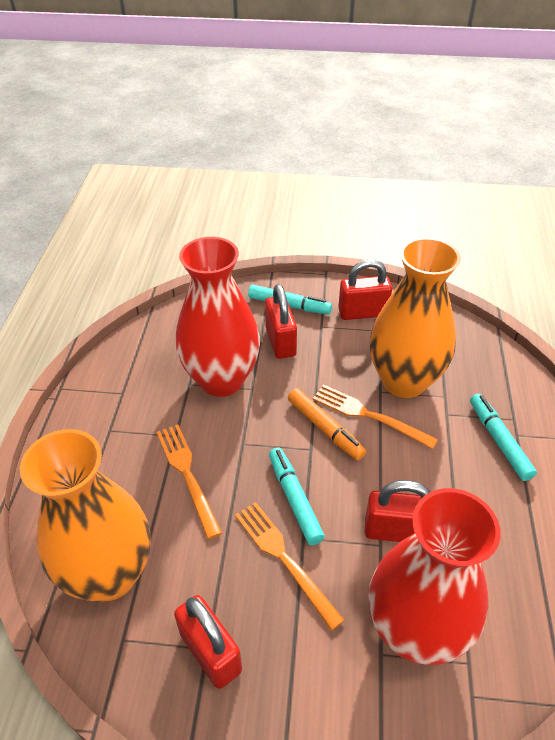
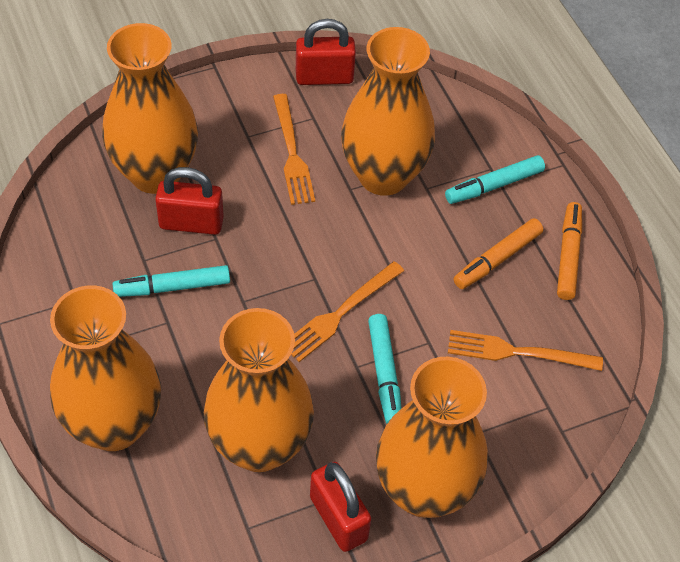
orange marker: 1 -> 2
orange vase: 2 -> 5
red padlock: 4 -> 3
red vase: 2 -> 0

